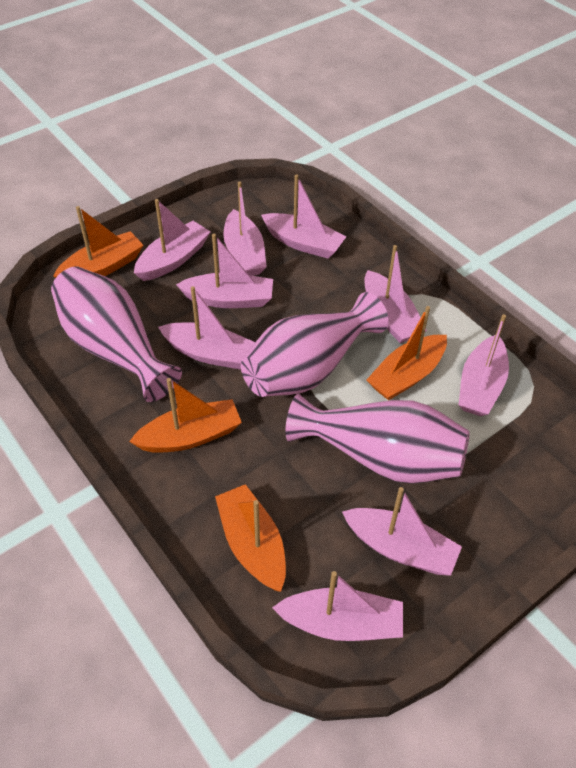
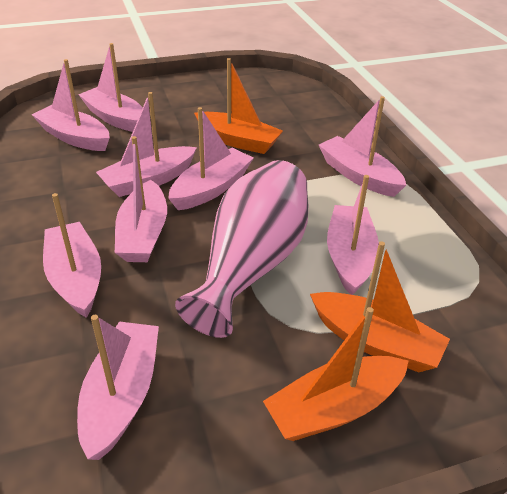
orange boat: 4 -> 3
pink vase: 3 -> 1

